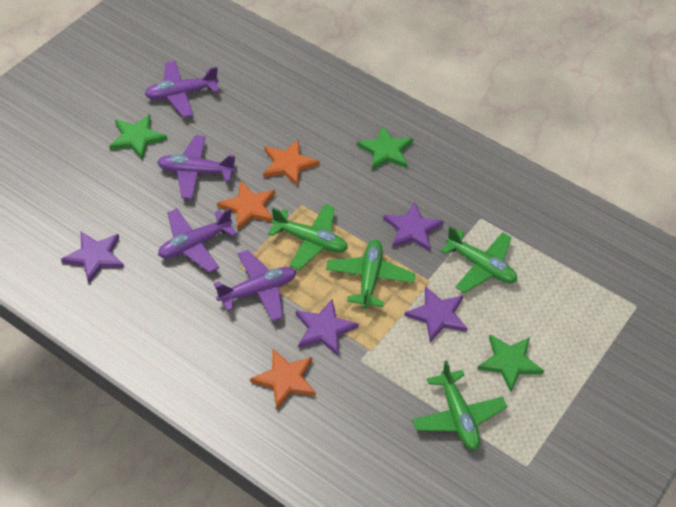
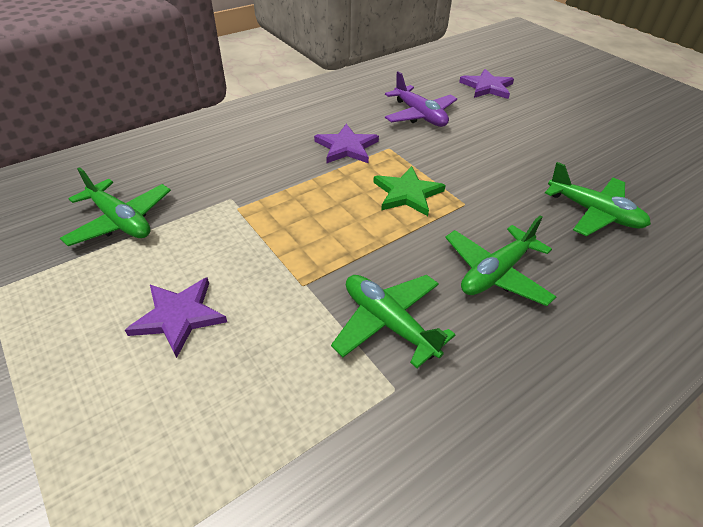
green star: 3 -> 1
orange star: 3 -> 0
purple plane: 4 -> 1
purple star: 4 -> 3

